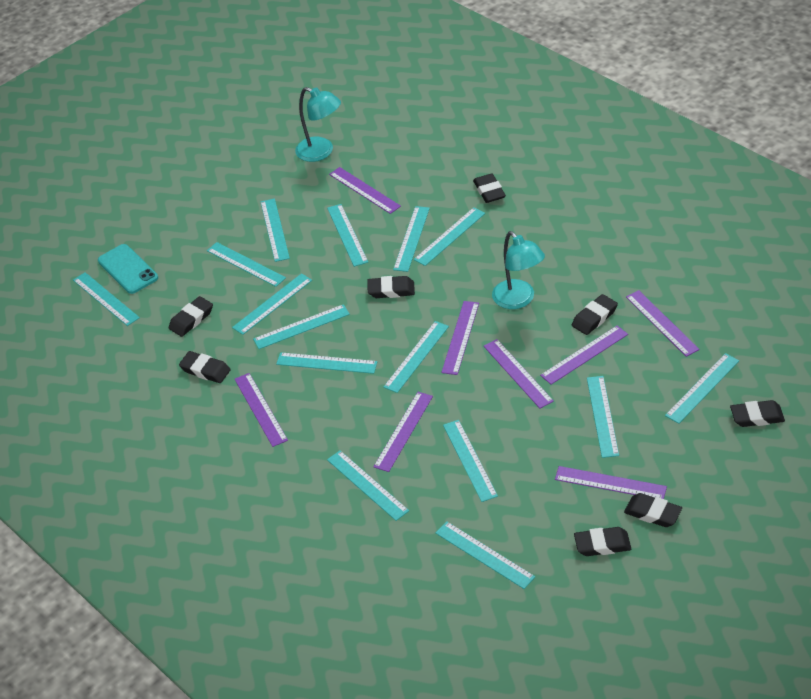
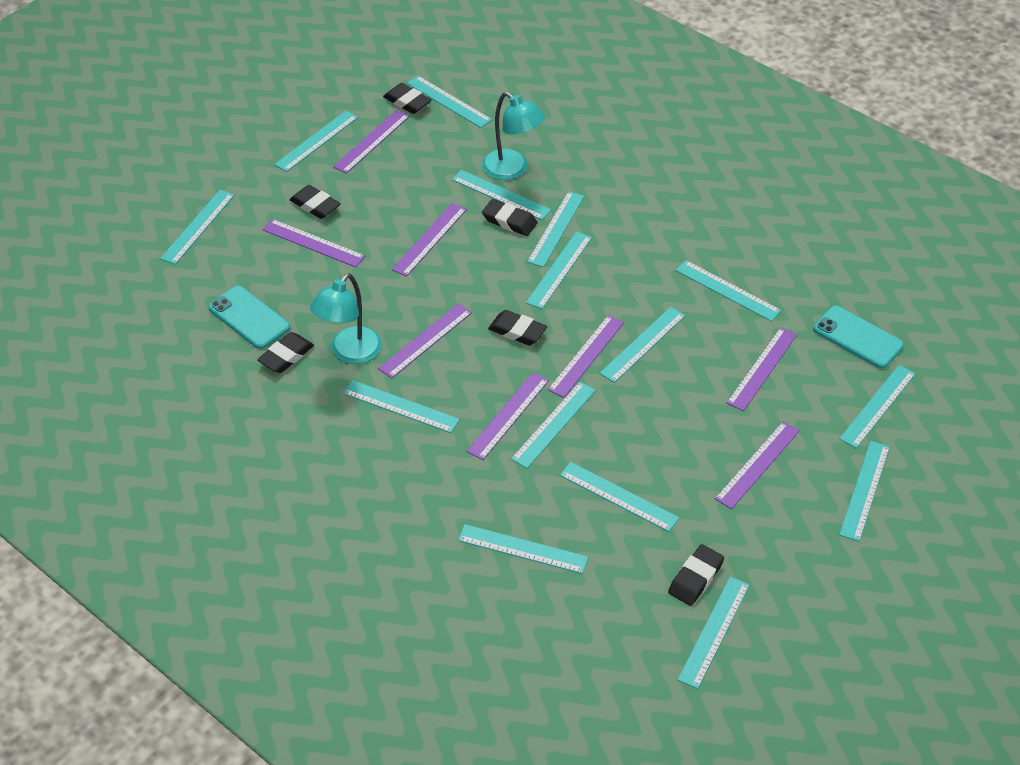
black eraser: 8 -> 6
turquoise phone: 1 -> 2

